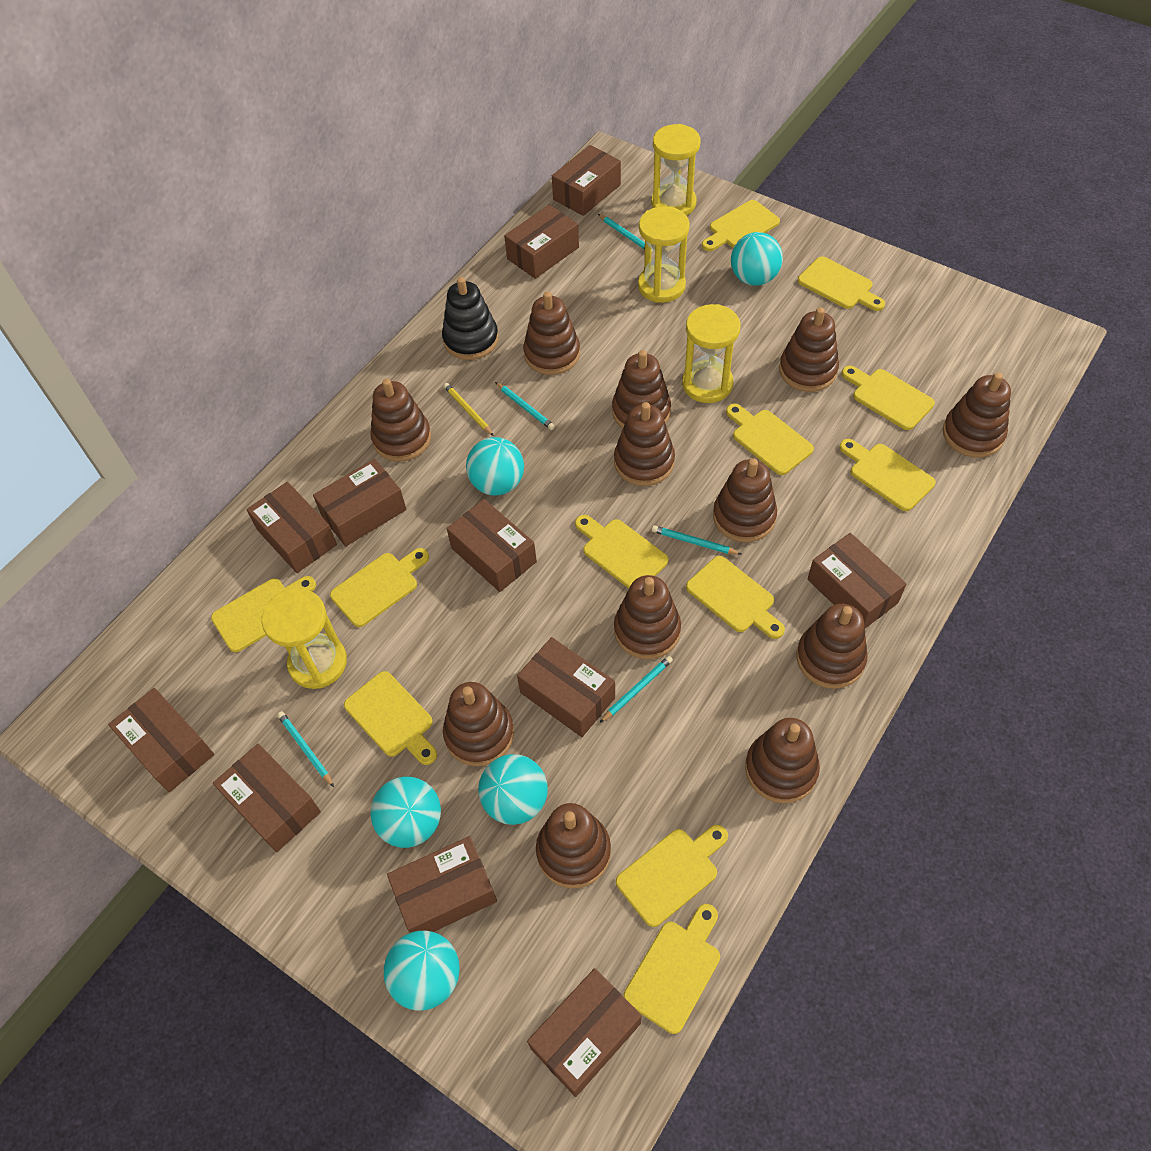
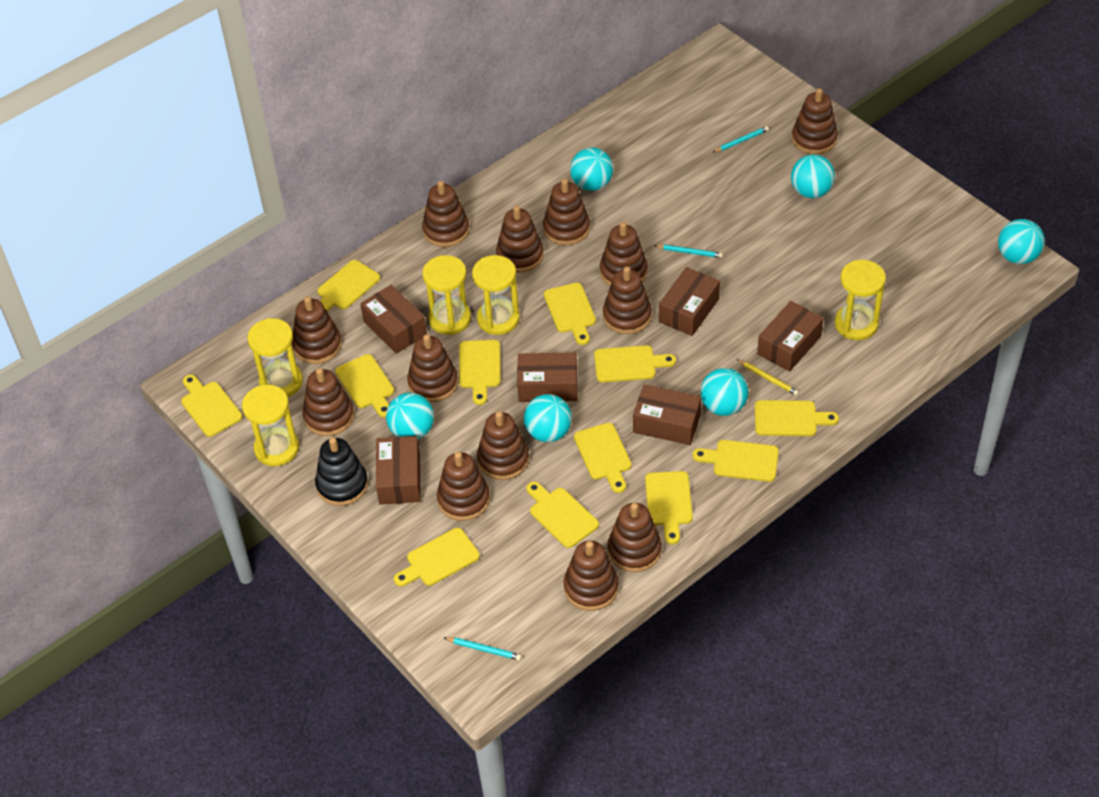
brown box: 11 -> 6
brown stacking toy: 12 -> 13
turquoise ball: 5 -> 6
turquoise pencil: 5 -> 3
yellow hourglass: 4 -> 5

